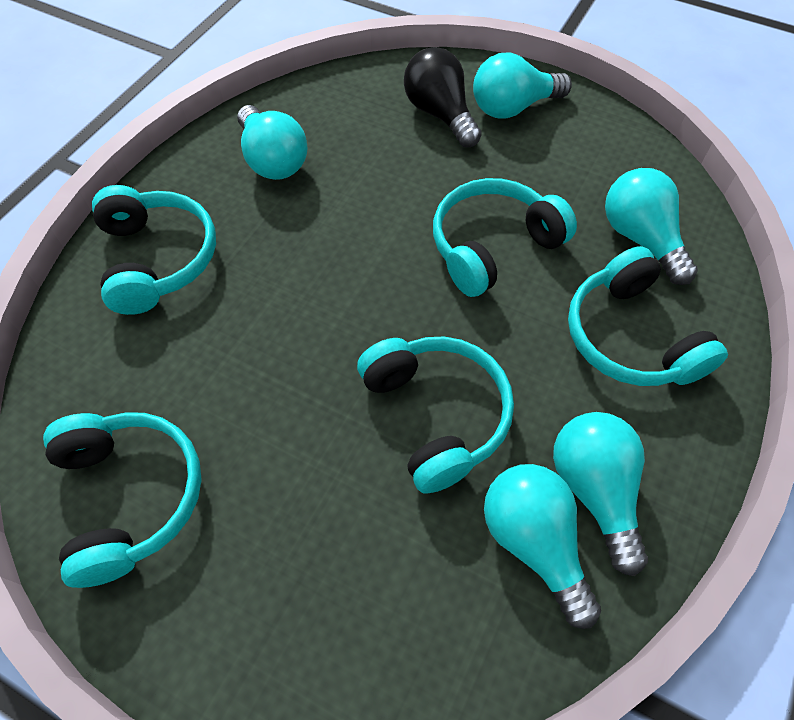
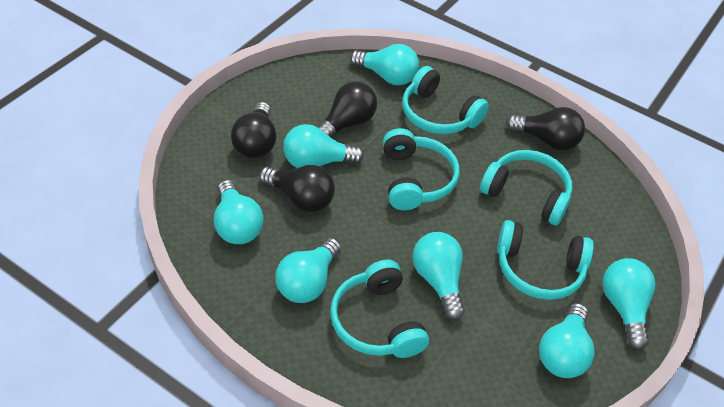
black light bulb: 1 -> 4
turquoise light bulb: 5 -> 7

